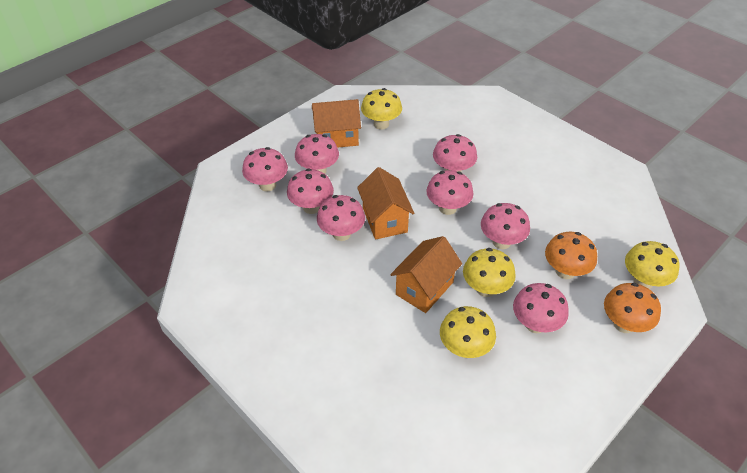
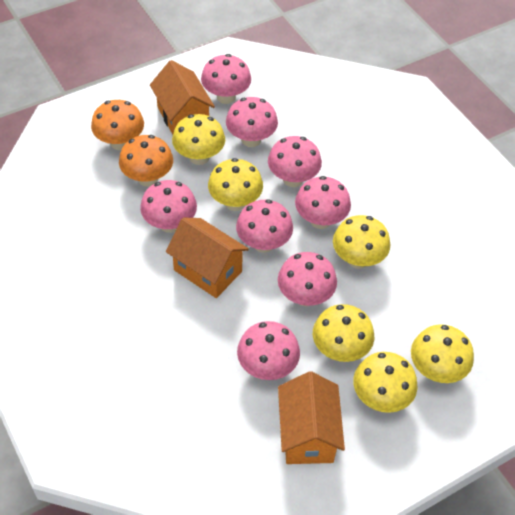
yellow mushroom: 4 -> 6

